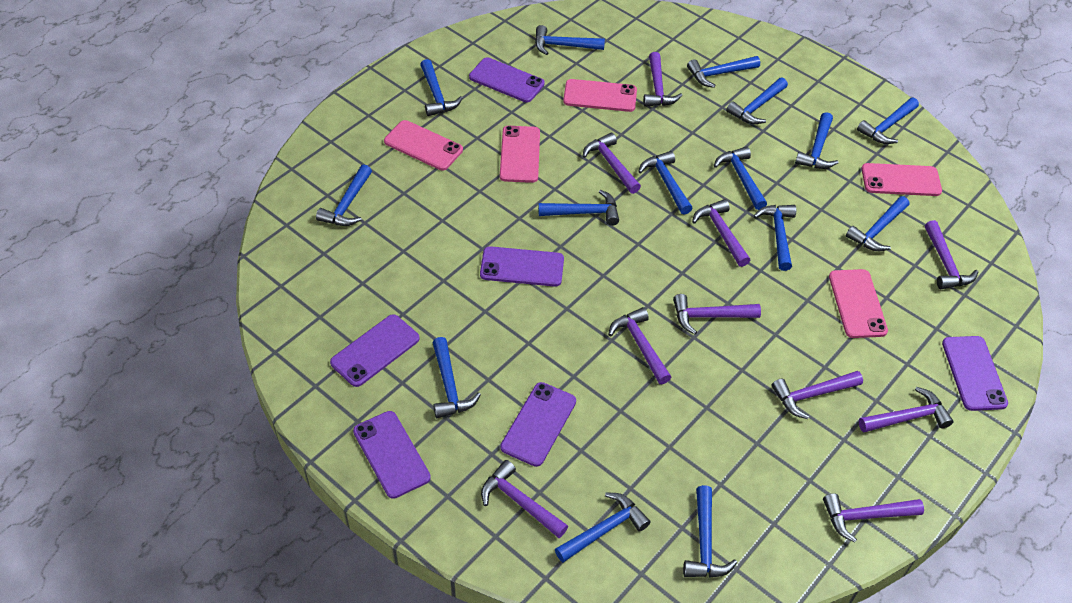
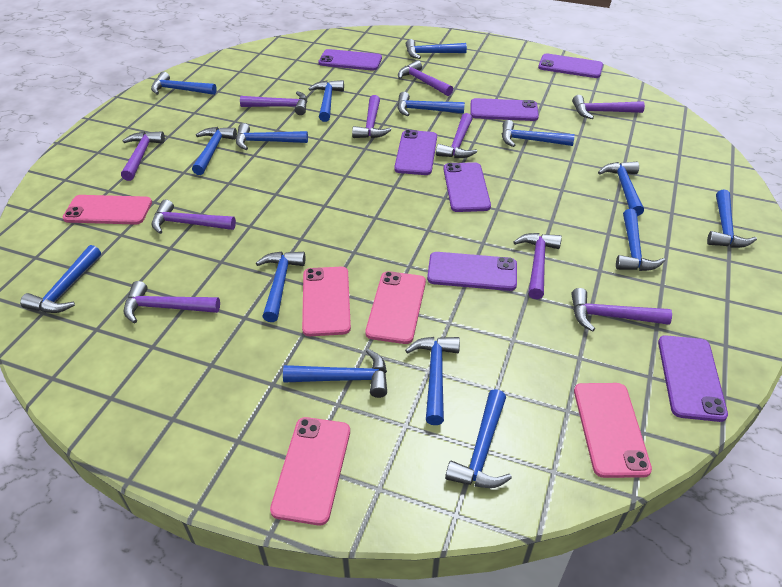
purple phone: 6 -> 7

